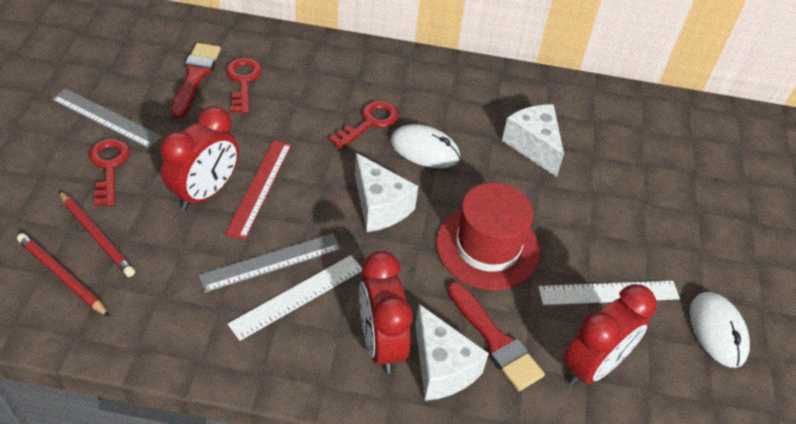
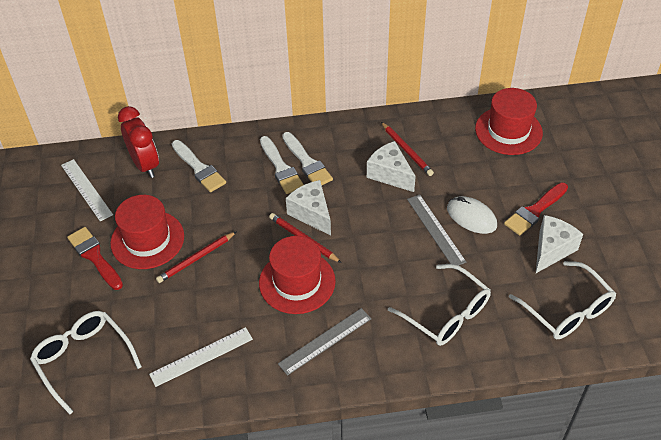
red clock: 3 -> 1
red hat: 1 -> 3
red key: 3 -> 0
red pencil: 2 -> 3
red ruler: 1 -> 0
white brush: 0 -> 3
white glasses: 0 -> 3
white mouse: 2 -> 1

